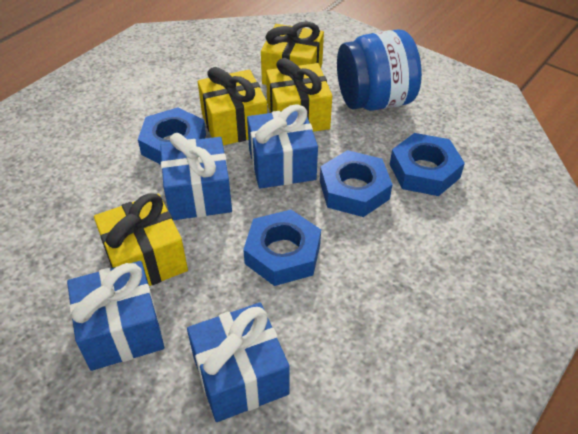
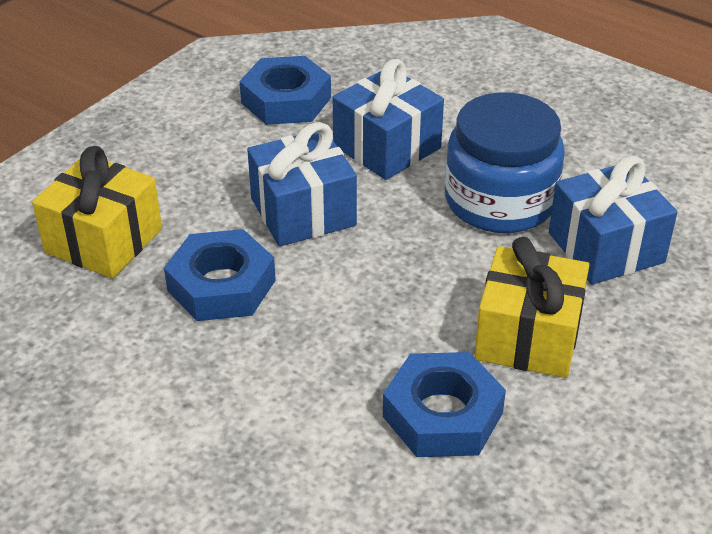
blue gift: 4 -> 3
blue nut: 4 -> 3
yellow gift: 4 -> 2

